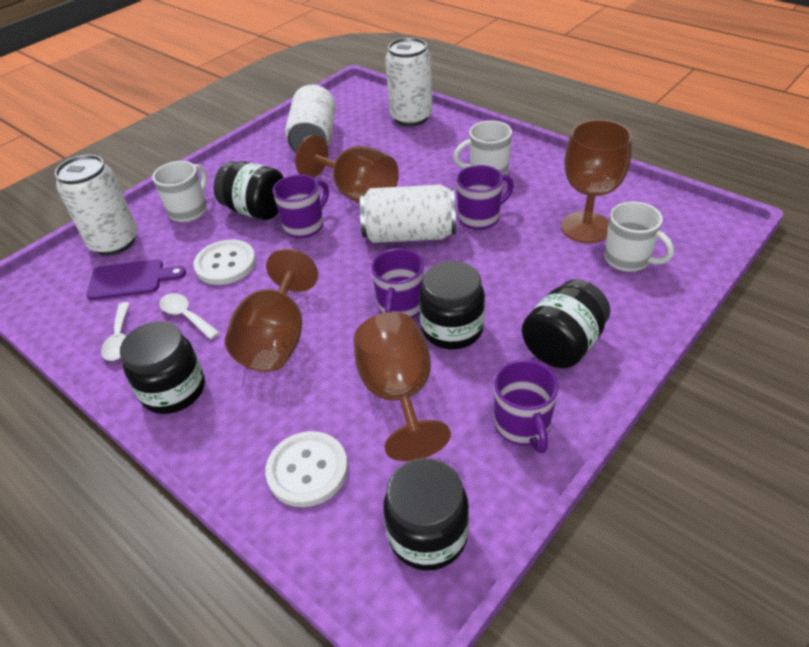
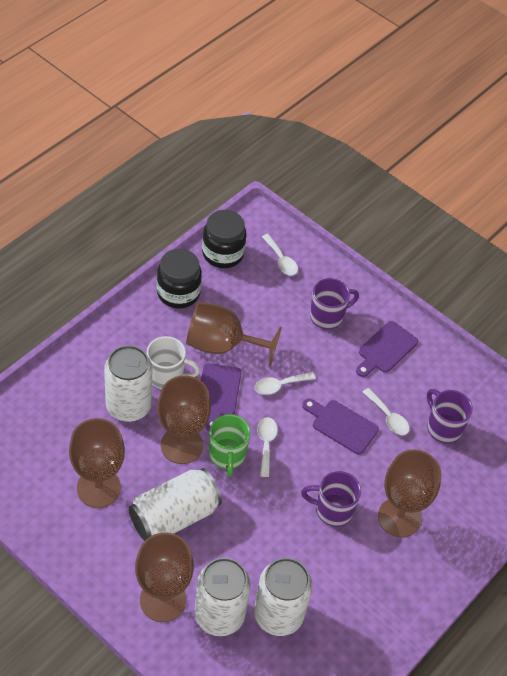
black jar: 5 -> 2
brown goblet: 4 -> 5
green mug: 0 -> 1
purple cutting board: 1 -> 3
purple mug: 4 -> 3
white button: 2 -> 0
white mug: 3 -> 1
white spoon: 2 -> 4

